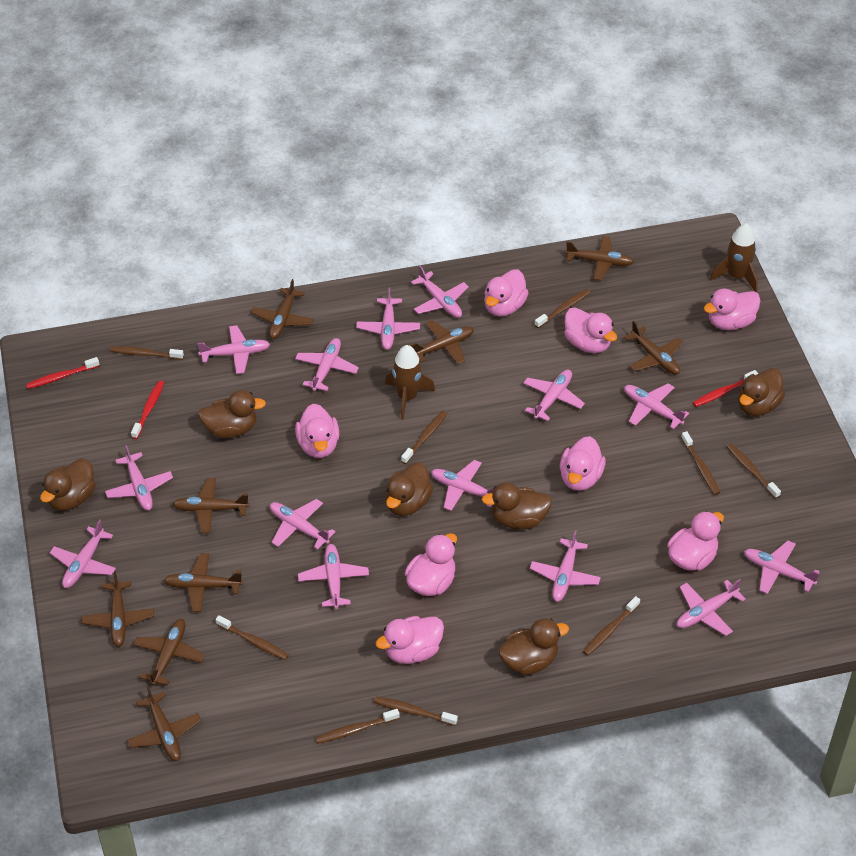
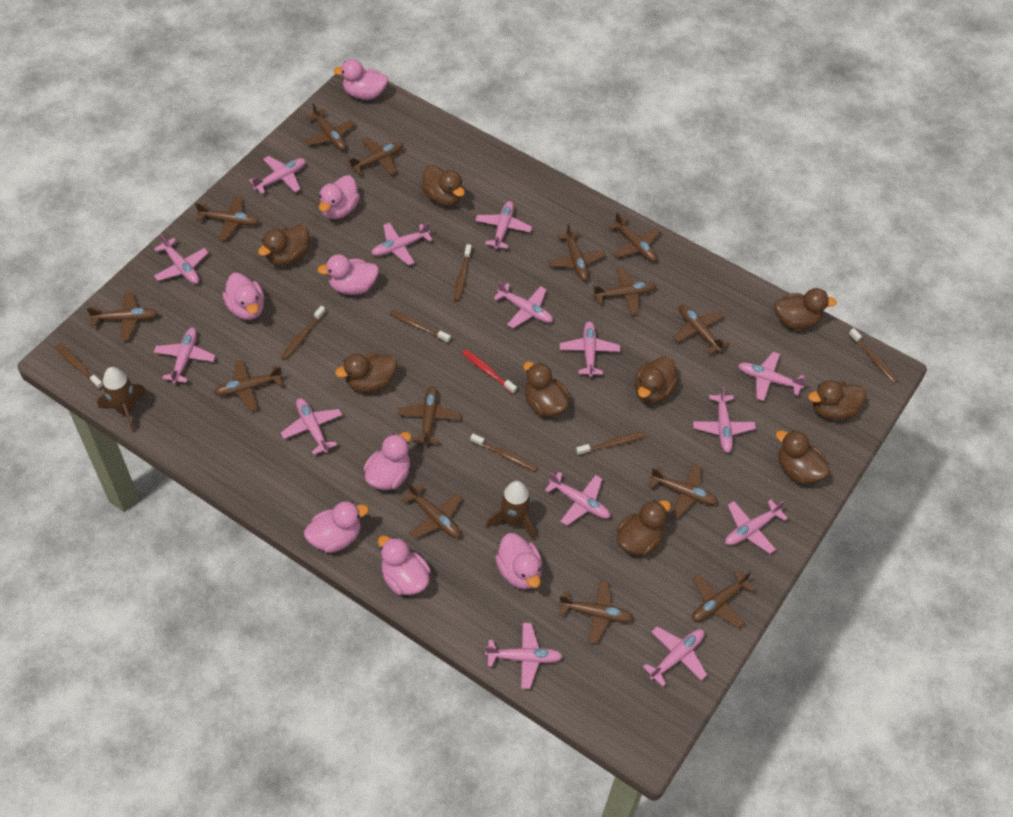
brown duck: 6 -> 9
brown plane: 9 -> 14
brown toothbrush: 9 -> 7
red toothbrush: 3 -> 1

